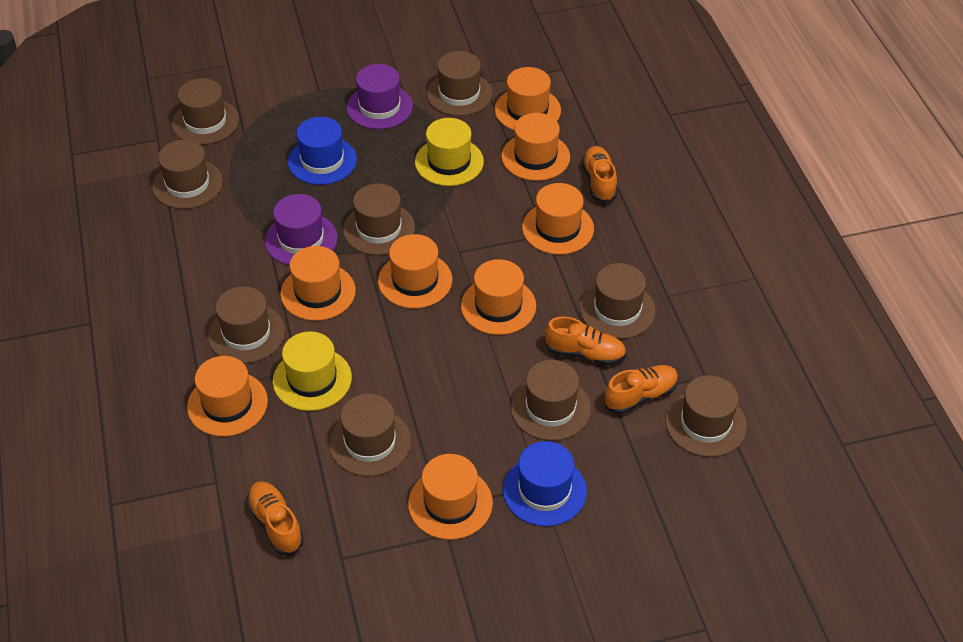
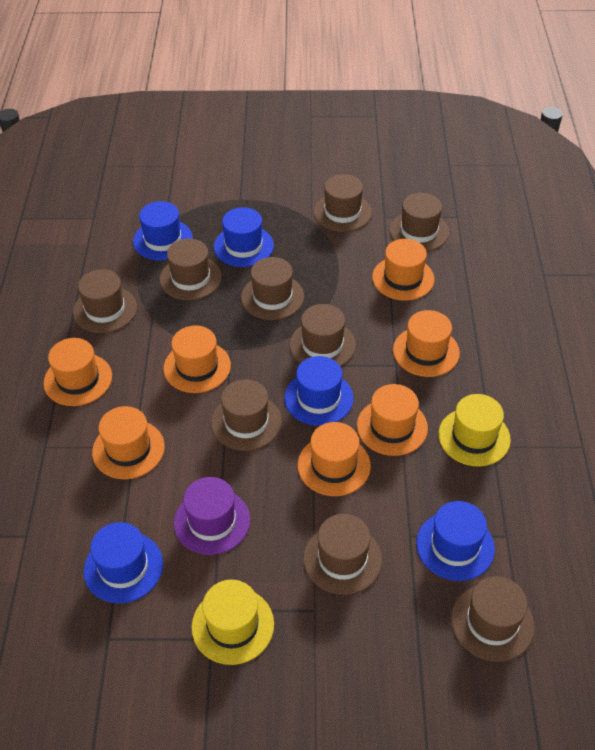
blue hat: 2 -> 5
orange hat: 8 -> 7
orange shoe: 4 -> 0
purple hat: 2 -> 1

